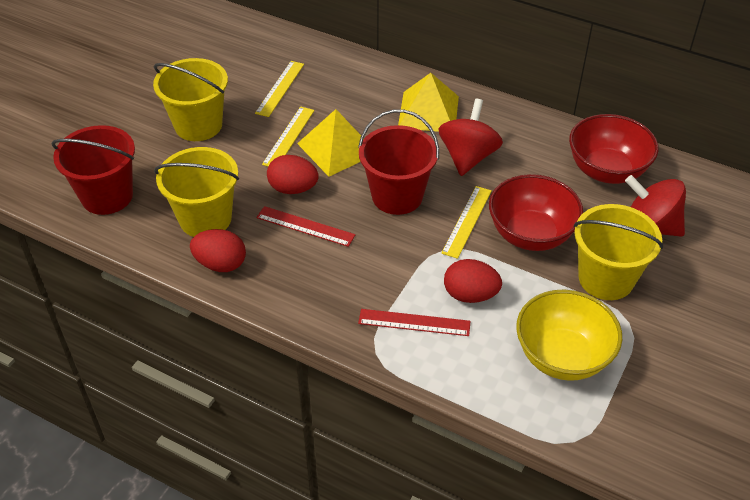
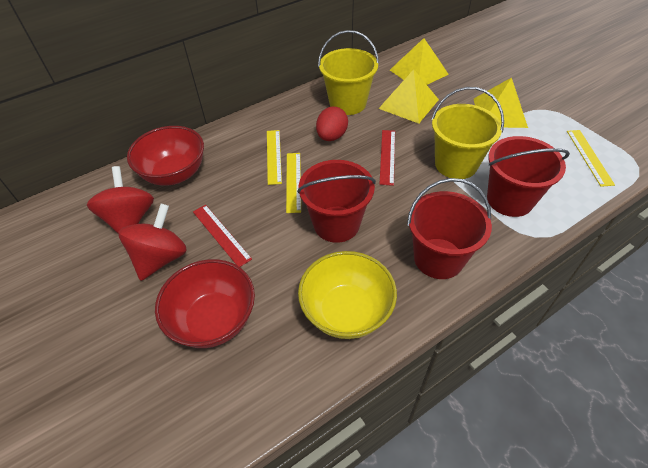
red bucket: 2 -> 3
red egg: 3 -> 1
yellow bucket: 3 -> 2
yellow pyramid: 2 -> 3

